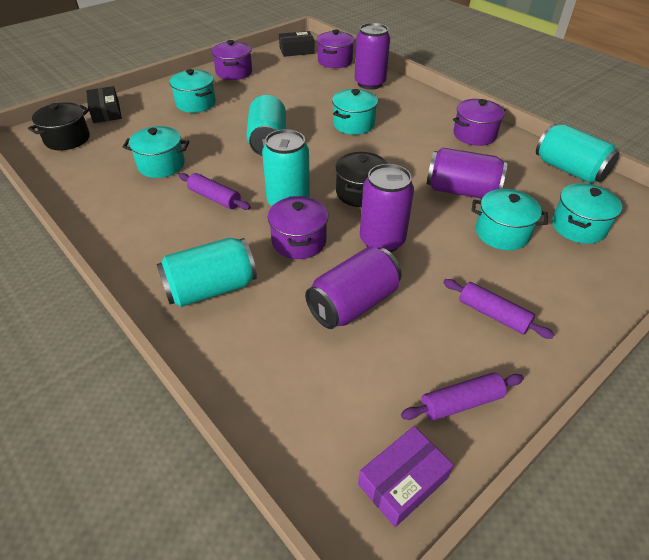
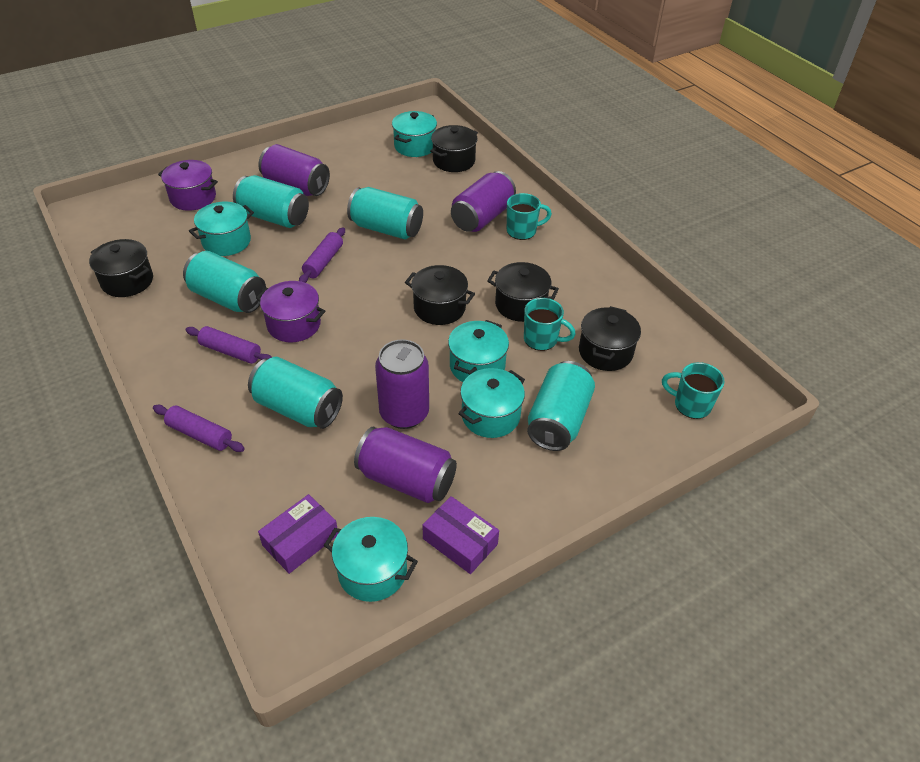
black box: 2 -> 0
black pot: 2 -> 5
purple box: 1 -> 2
purple pot: 4 -> 2
turquoise can: 4 -> 5
turquoise mug: 0 -> 3

